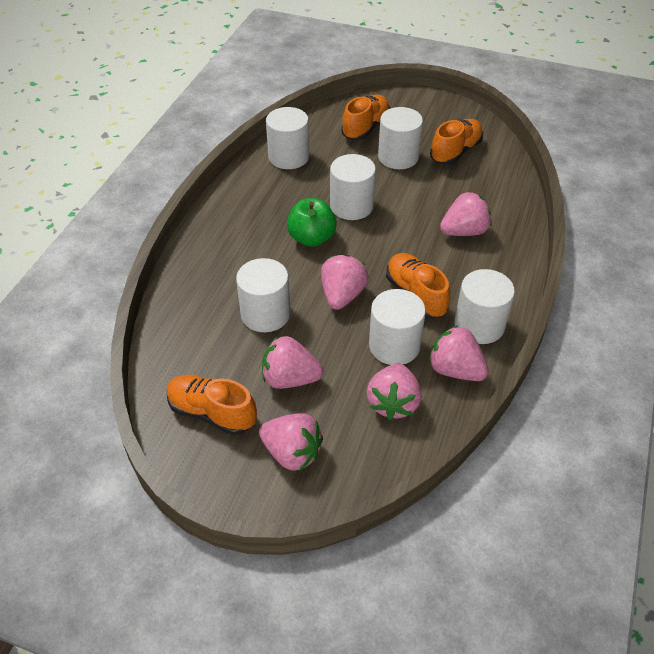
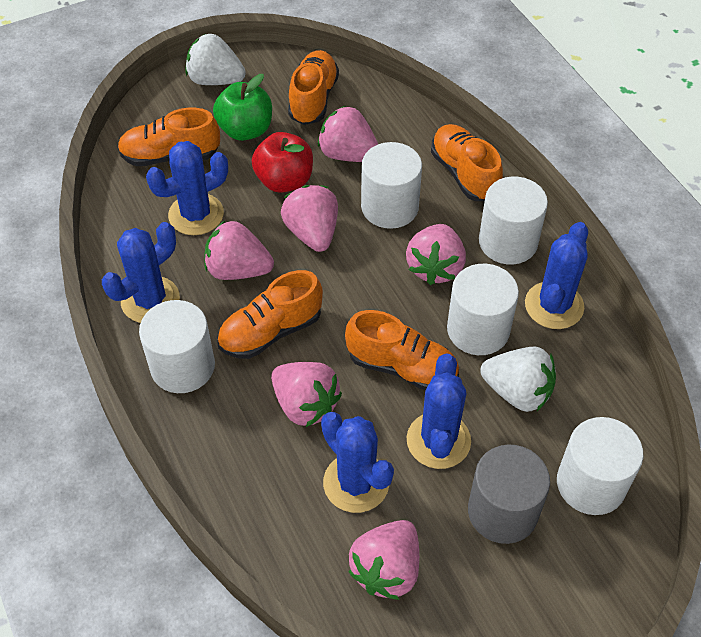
blue cactus: 0 -> 5
grey cylinder: 0 -> 1
orange shoe: 4 -> 5
red apple: 0 -> 1
white cylinder: 6 -> 5
white strawberry: 0 -> 2

